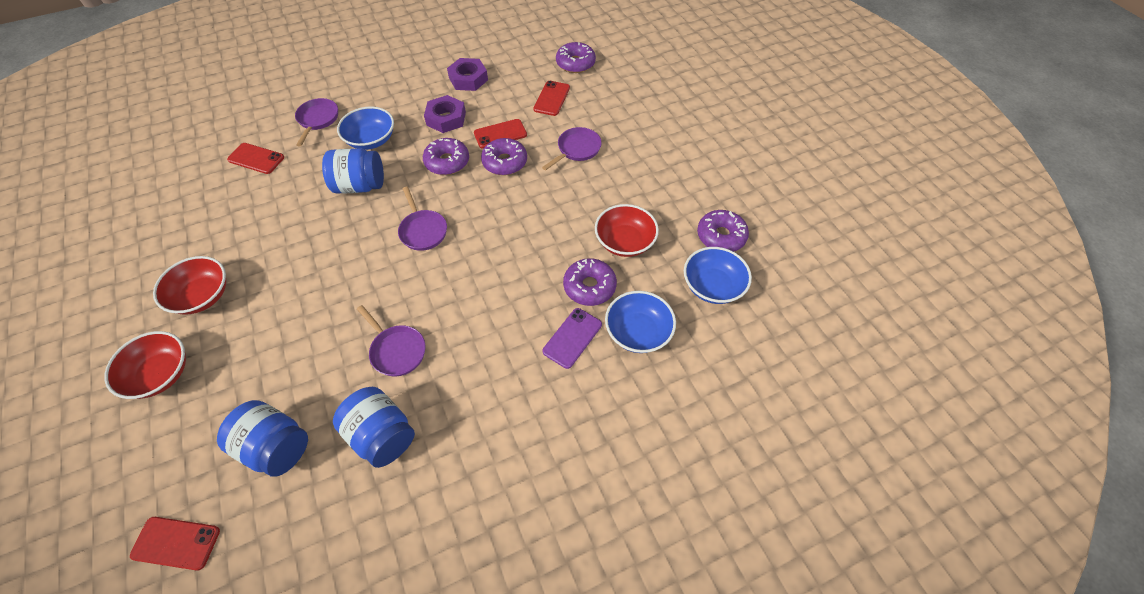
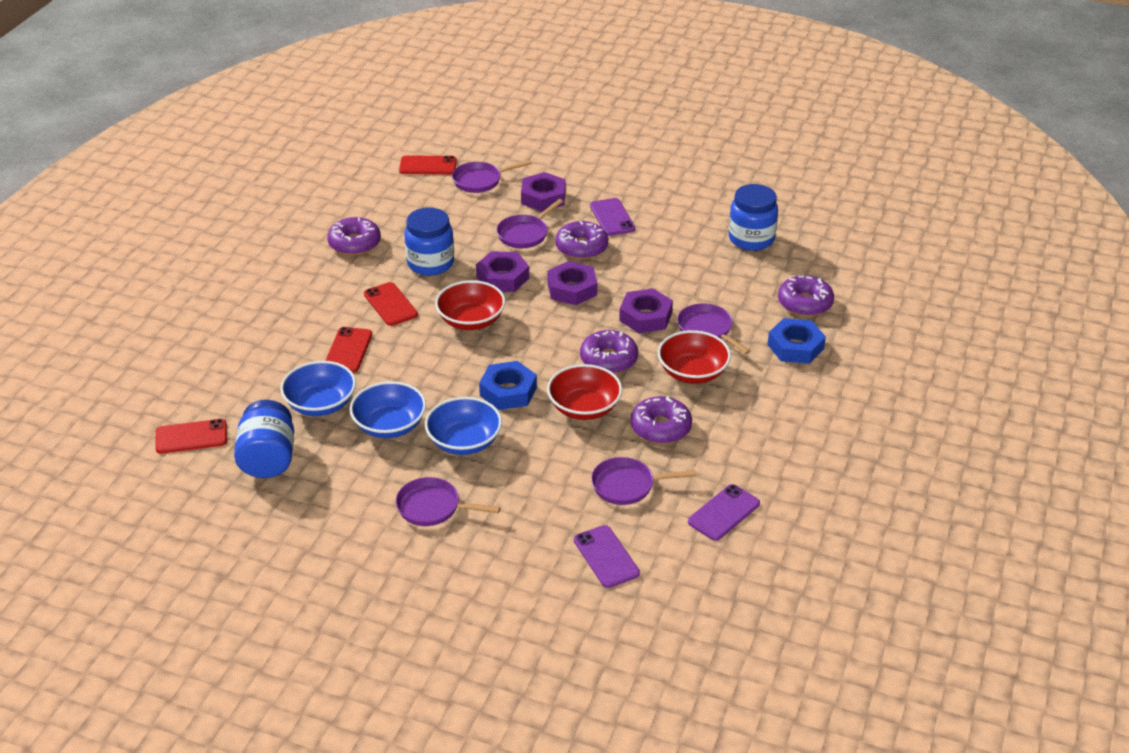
blue nut: 0 -> 2
purple nut: 2 -> 4
purple pan: 4 -> 5
purple phone: 1 -> 3

